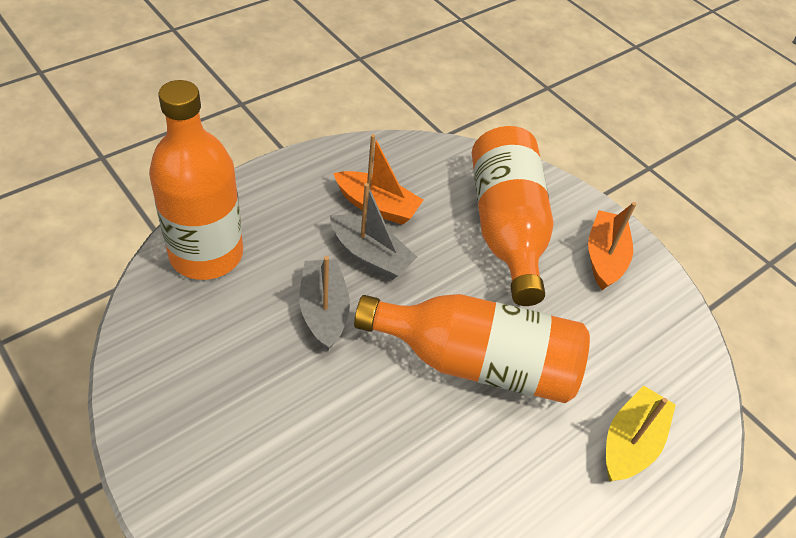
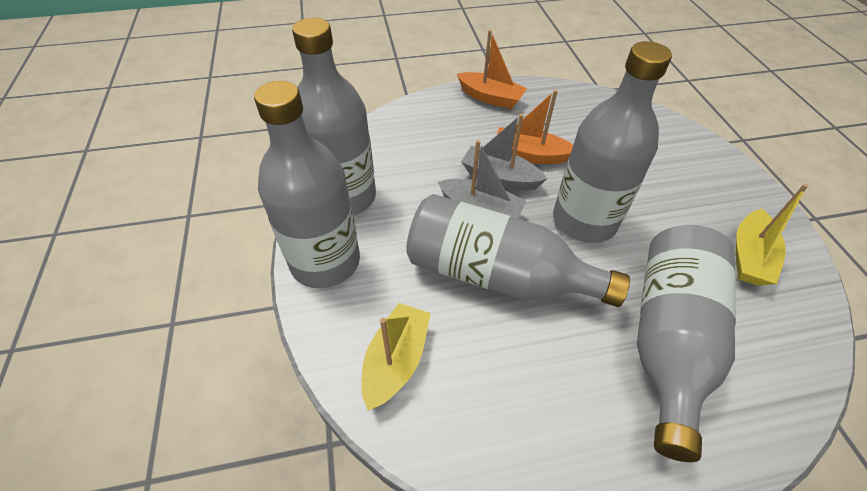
grey bottle: 0 -> 5
orange bottle: 3 -> 0
yellow boat: 1 -> 2

